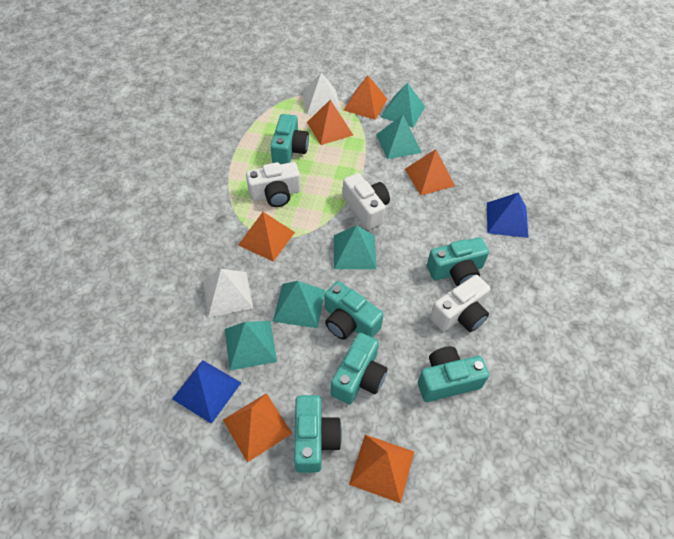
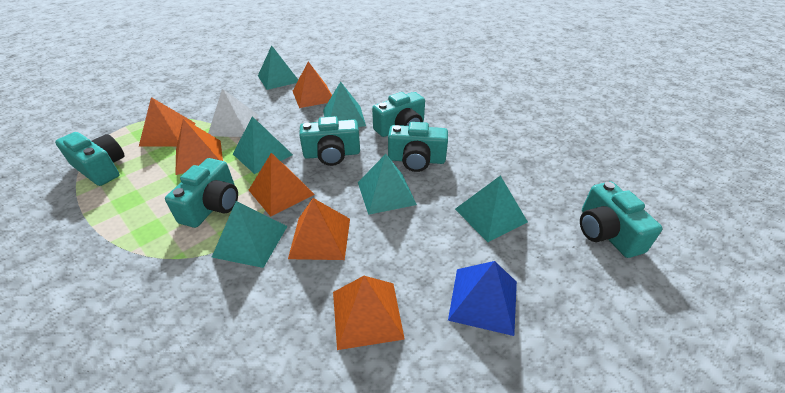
blue pyramid: 2 -> 1
turquoise pyramid: 5 -> 6
white camera: 3 -> 0
white pyramid: 2 -> 1

